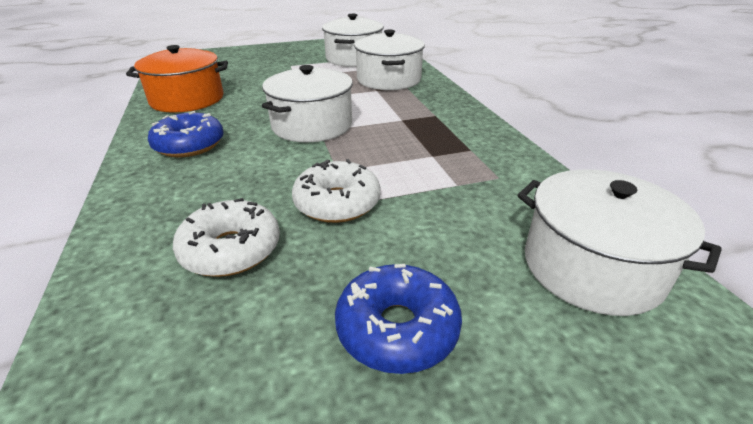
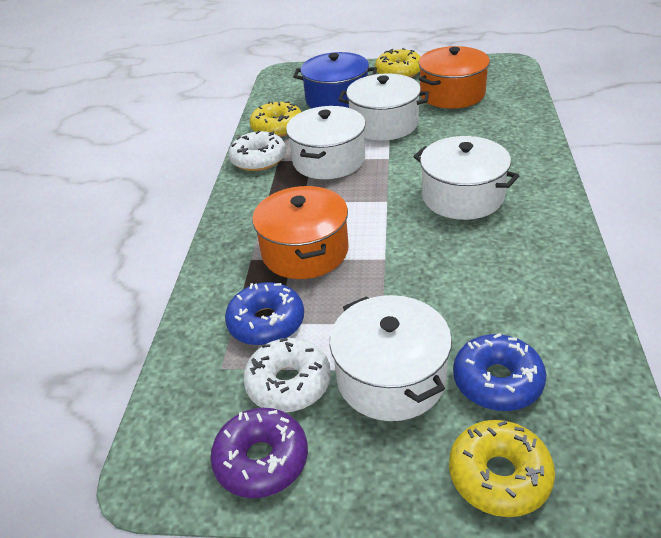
blue pot: 0 -> 1
orange pot: 1 -> 2
purple donut: 0 -> 1
yellow donut: 0 -> 3

